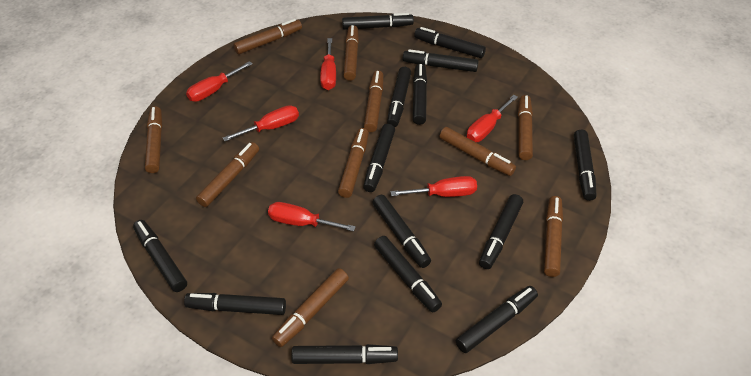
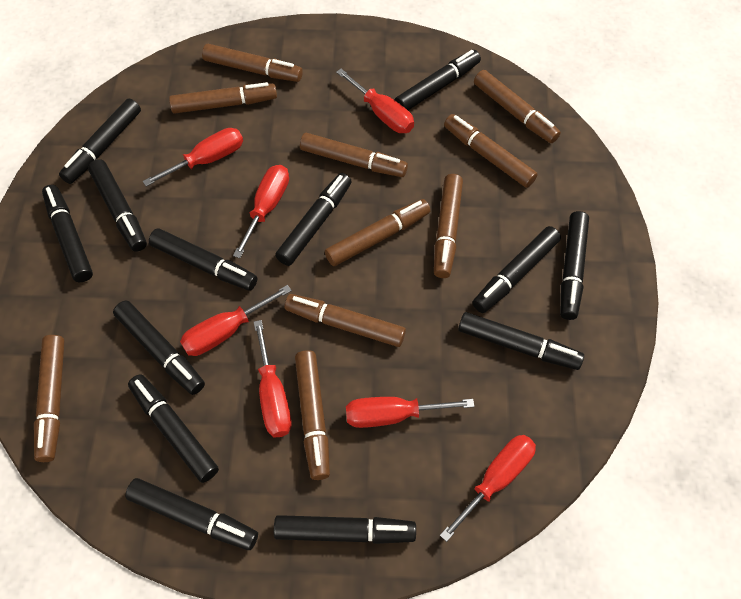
black marker: 14 -> 13
red screwdriver: 6 -> 7

